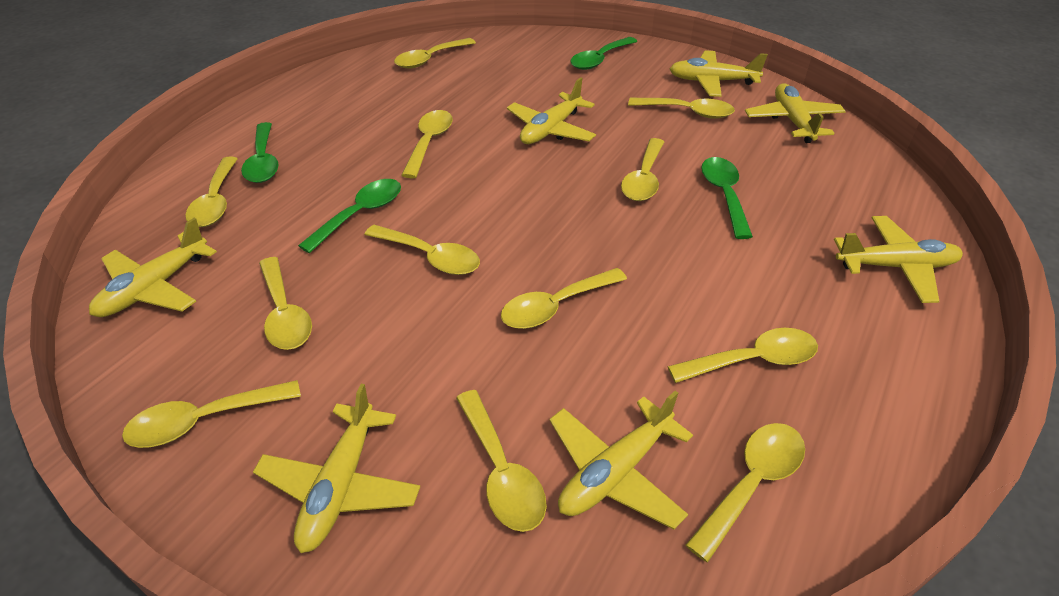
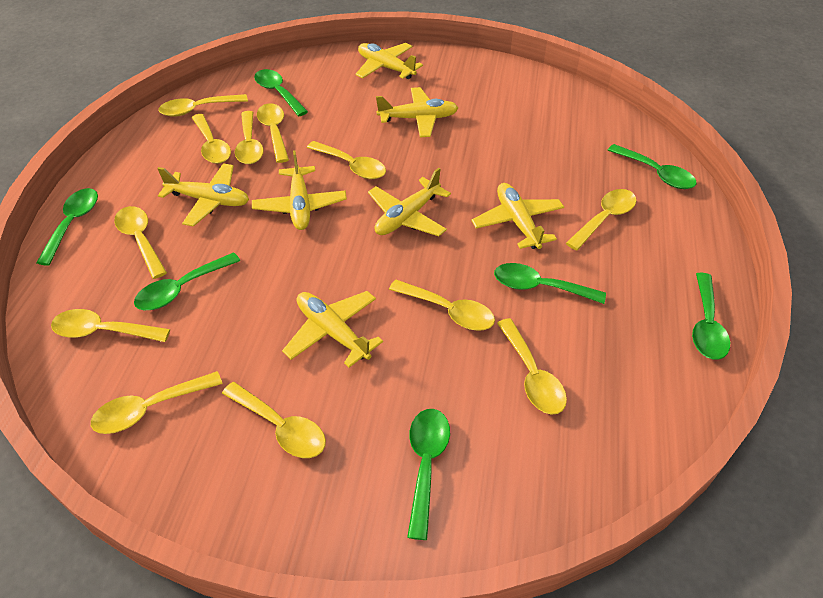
green spoon: 4 -> 7

